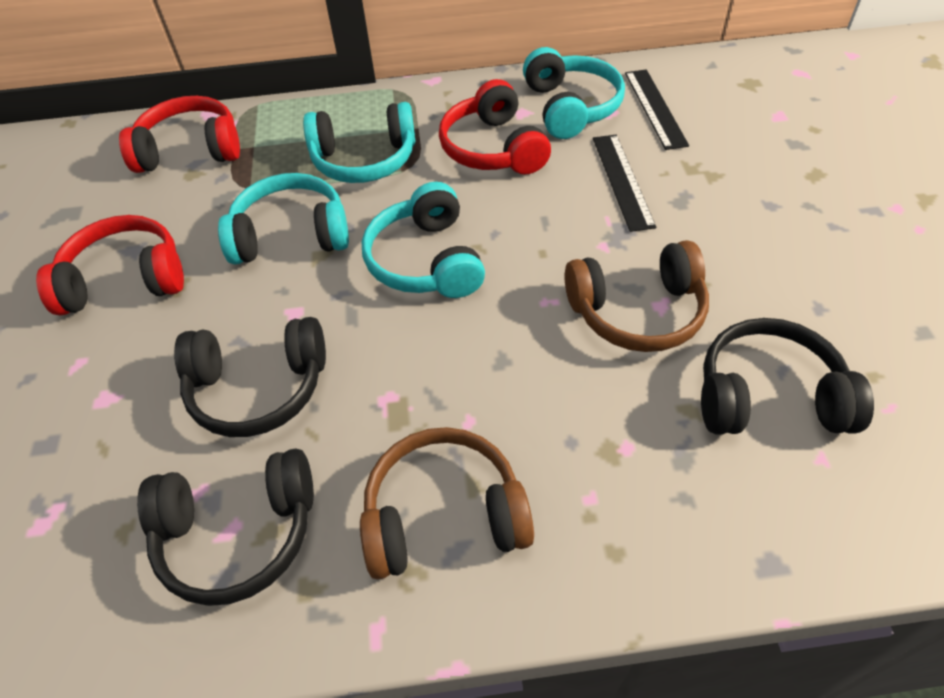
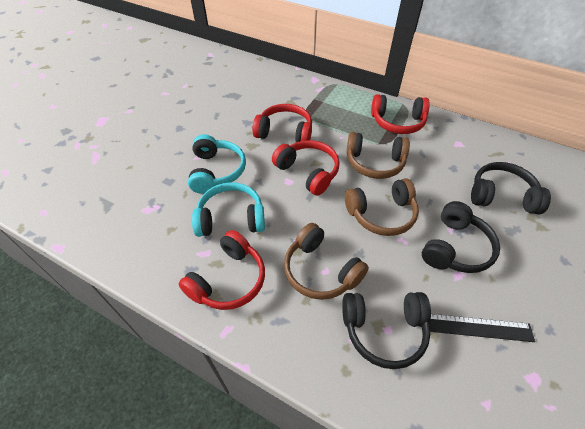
black ruler: 2 -> 1
brown headphones: 2 -> 3
red headphones: 3 -> 4
turquoise headphones: 4 -> 2

